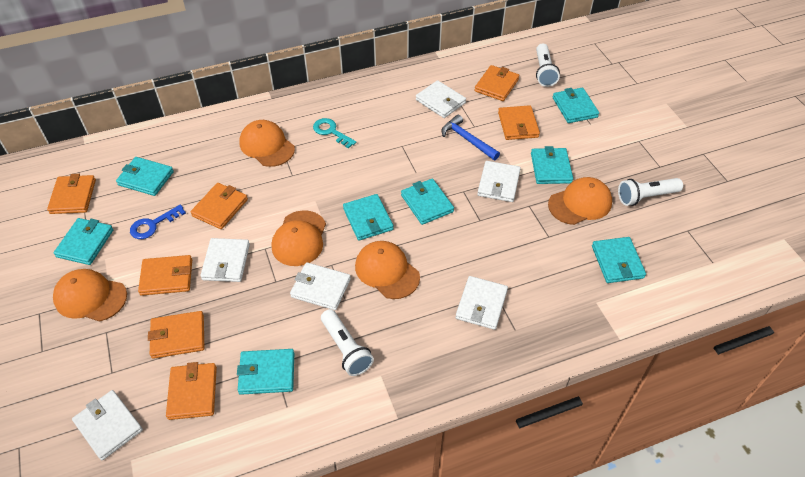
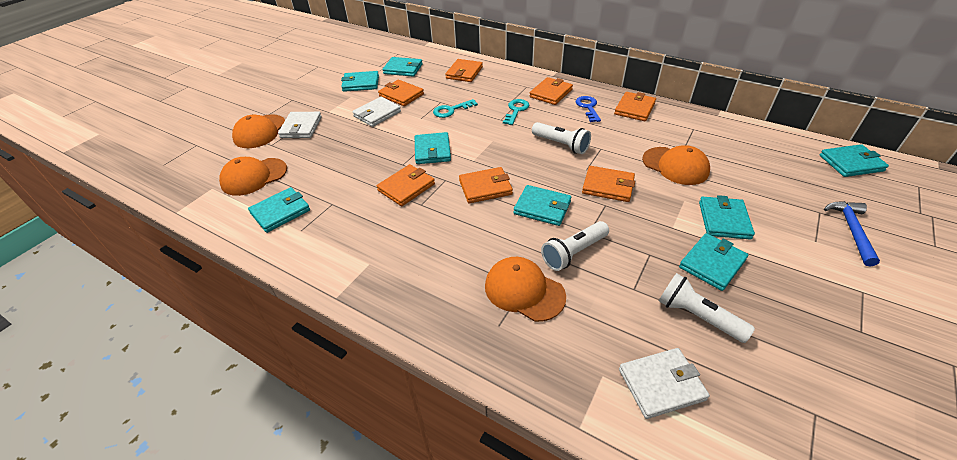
orange cap: 5 -> 4
turquoise key: 1 -> 2
white wallet: 6 -> 3

